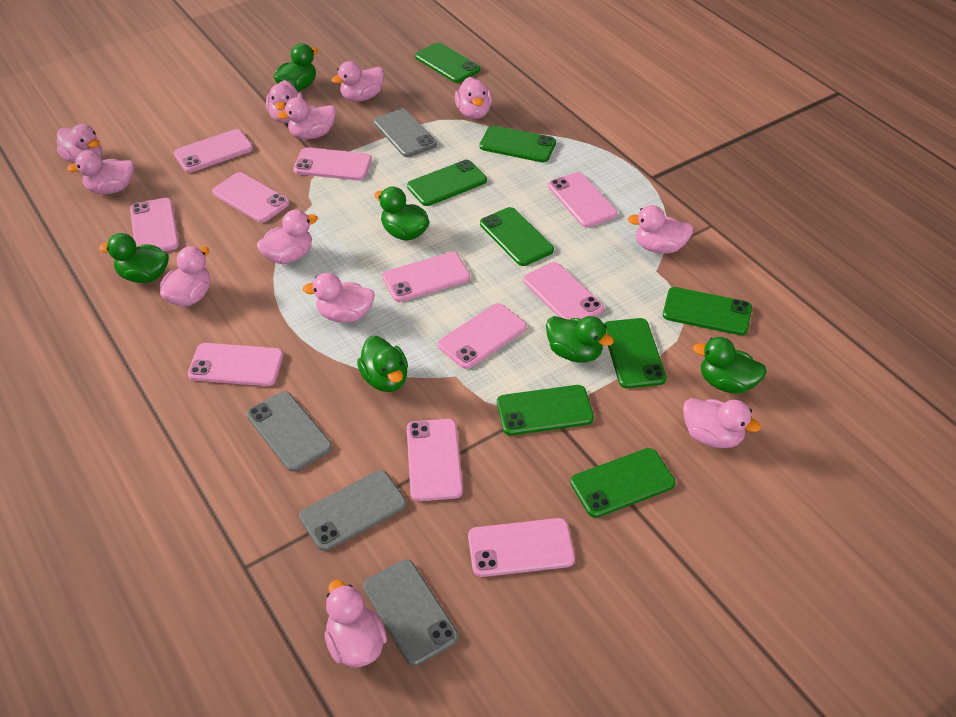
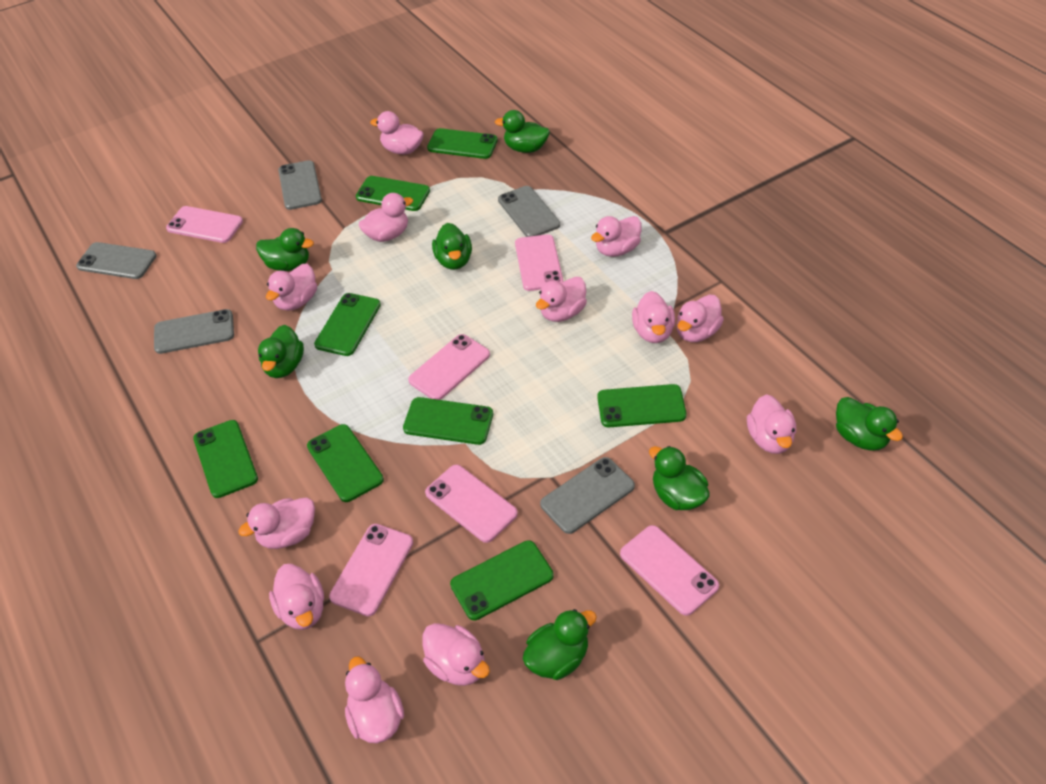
green duck: 6 -> 7
grey phone: 4 -> 5
pink phone: 11 -> 6

